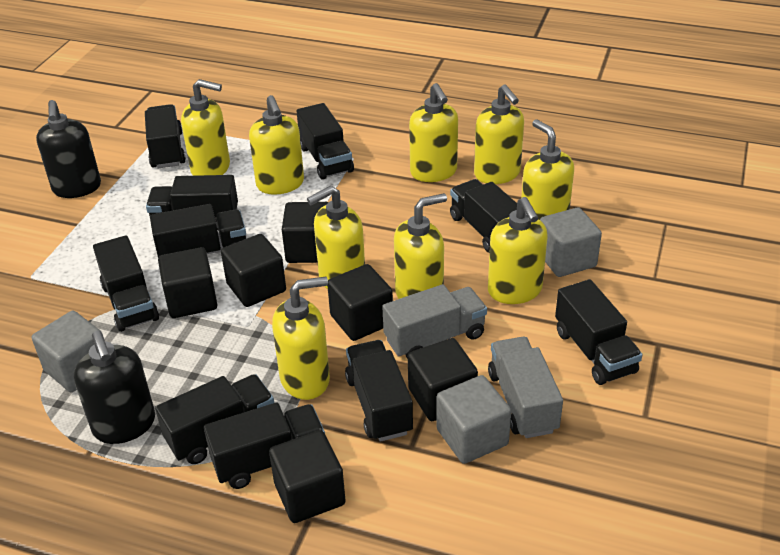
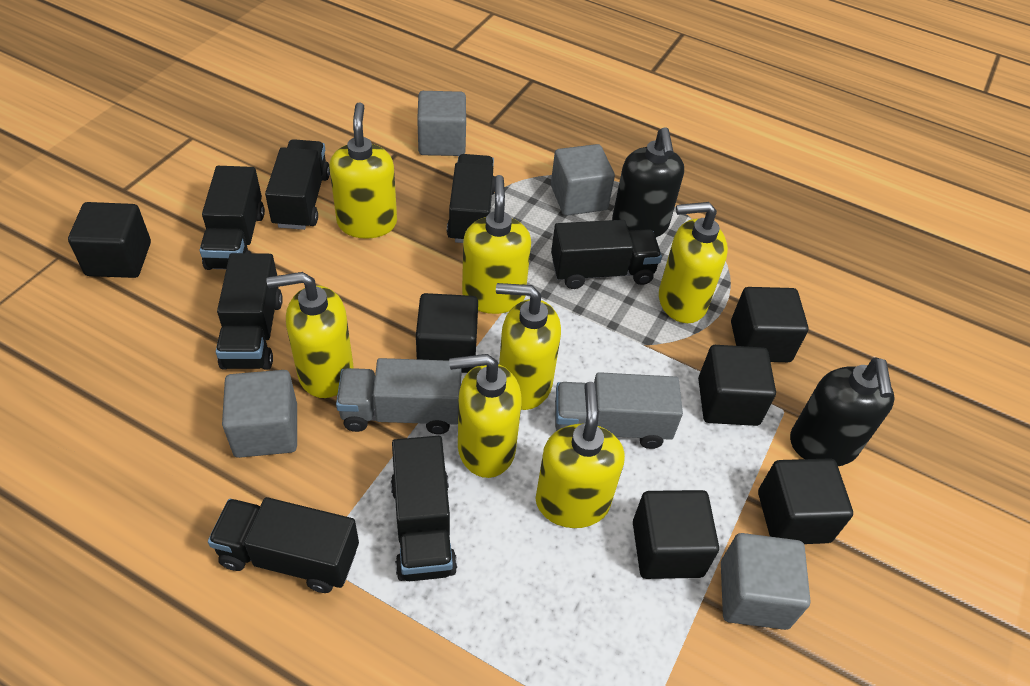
black truck: 10 -> 7
grey cube: 3 -> 4
yellow soap dispenser: 9 -> 7

